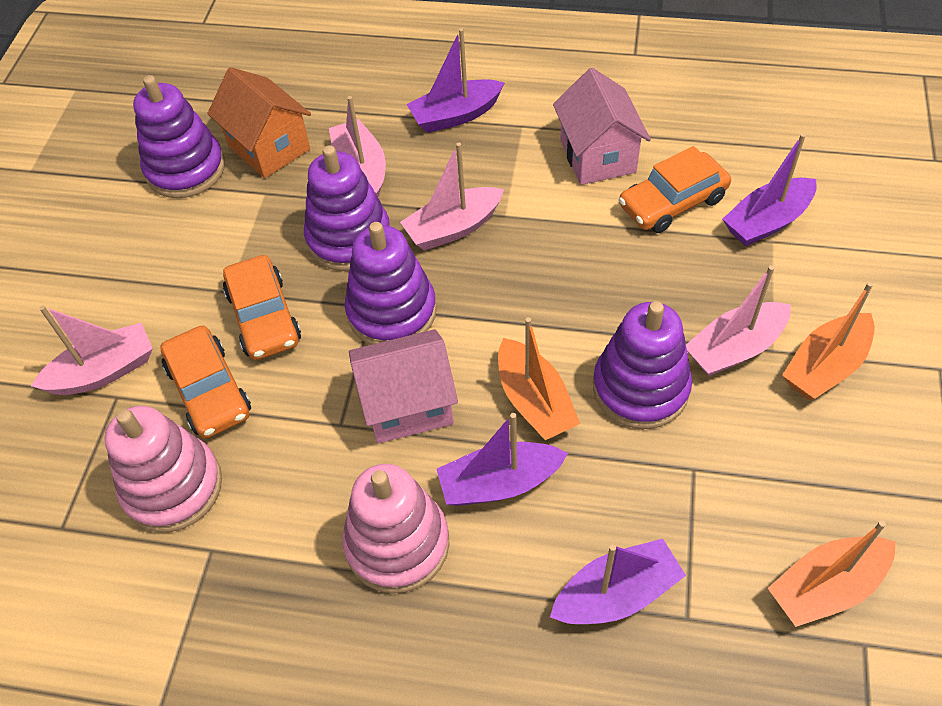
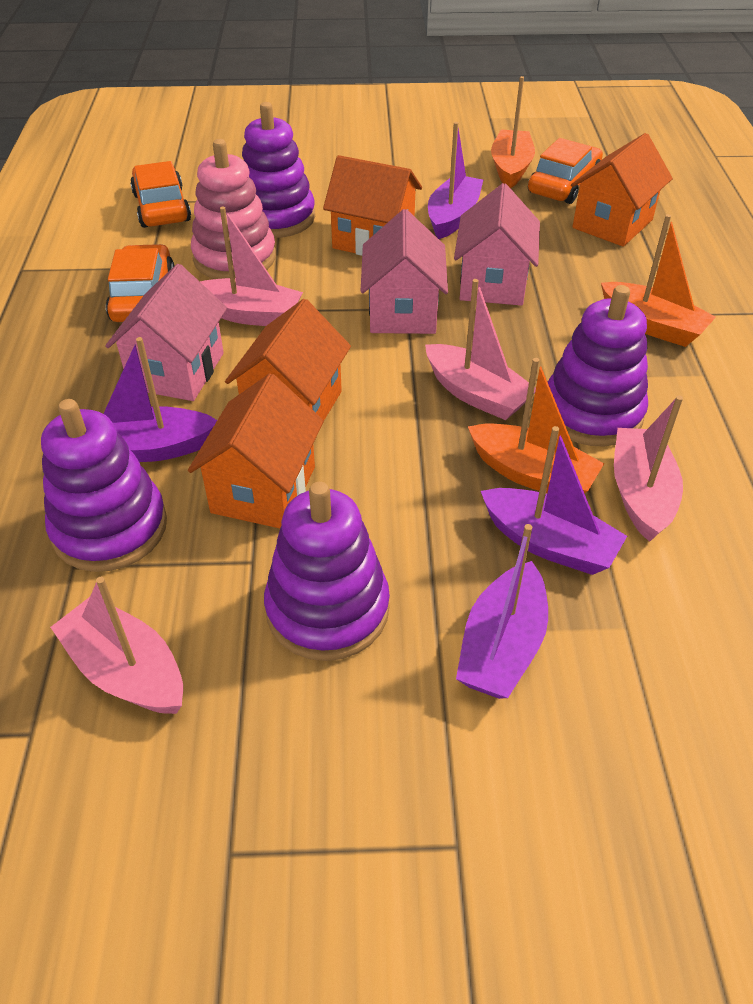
orange house: 1 -> 4
pink house: 2 -> 3
pink stacking toy: 2 -> 1

